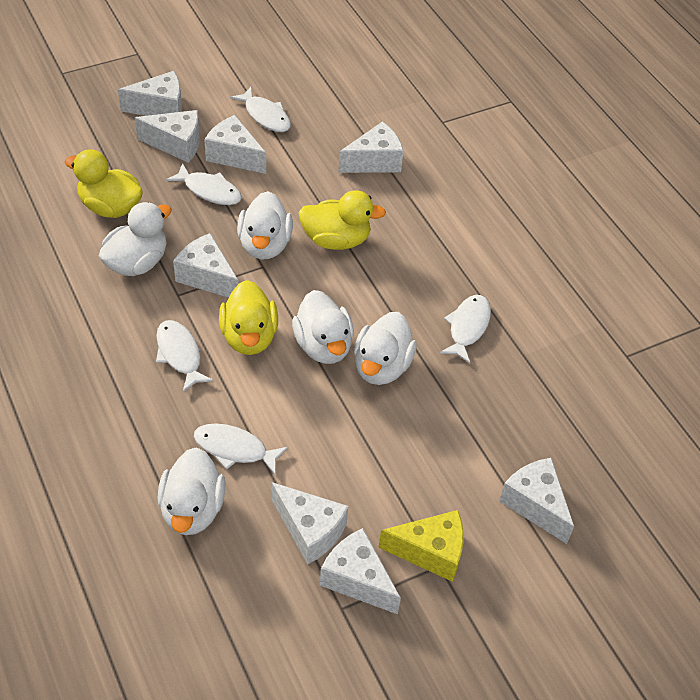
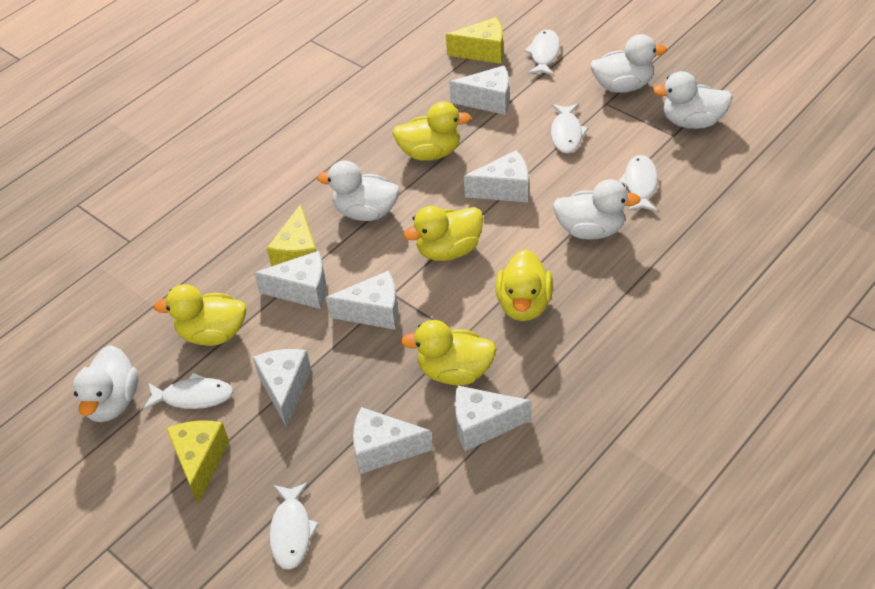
white cheese: 8 -> 7
yellow cheese: 1 -> 3
yellow duck: 3 -> 5

